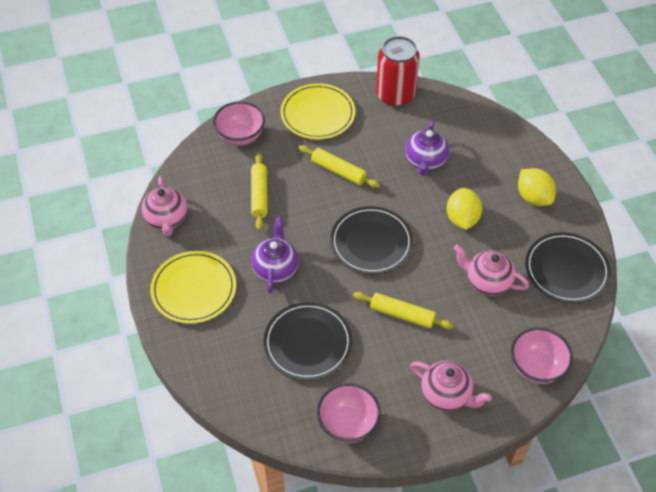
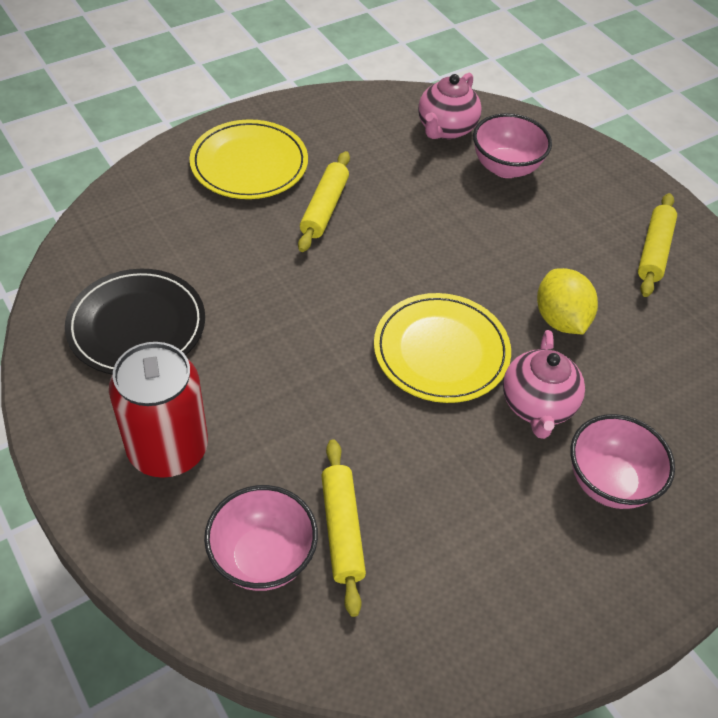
black plate: 3 -> 1
pink teapot: 3 -> 2
purple teapot: 2 -> 0
yellow lemon: 2 -> 1

